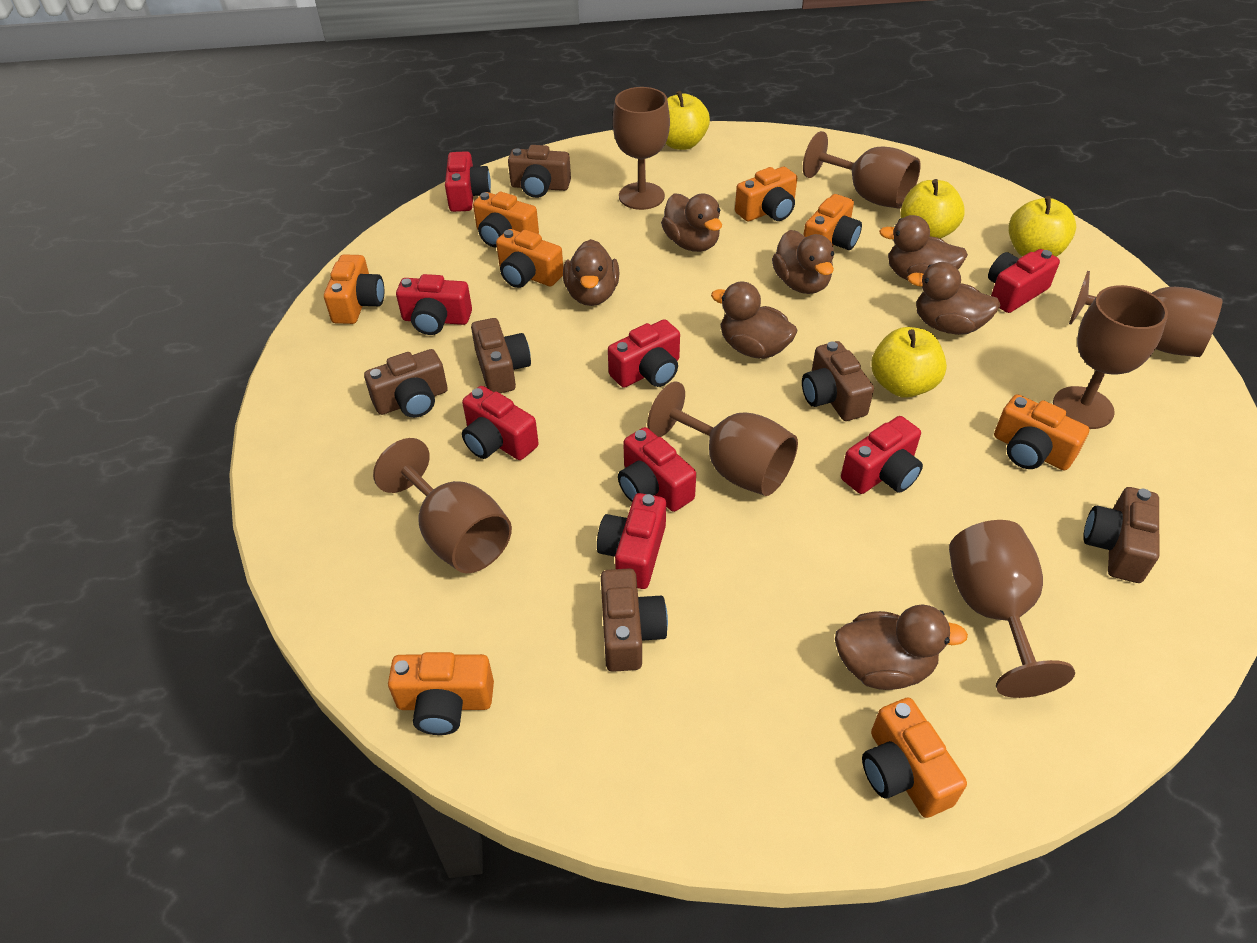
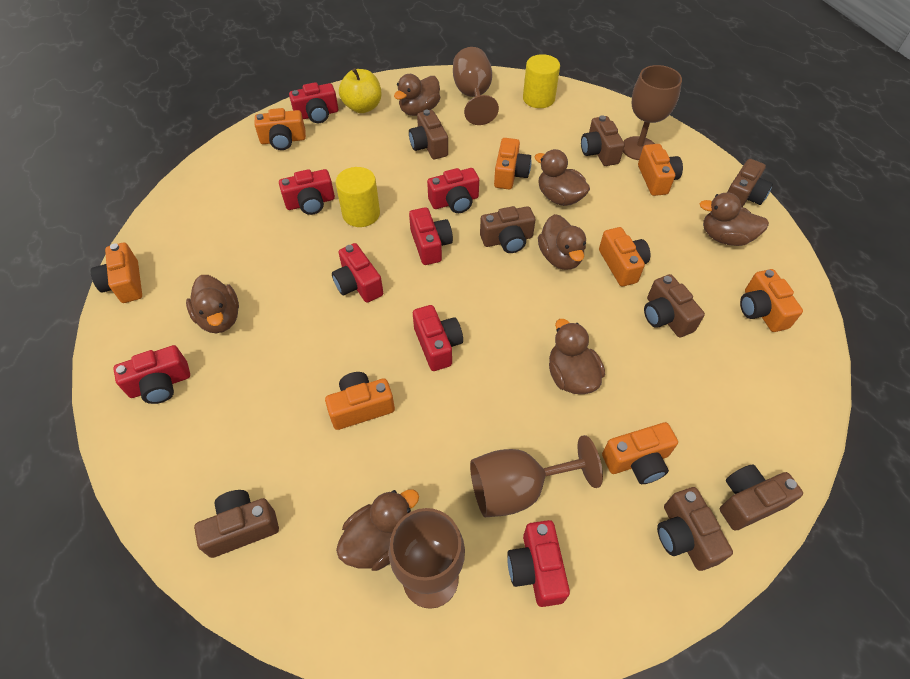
brown camera: 6 -> 8
brown goblet: 7 -> 4
yellow apple: 4 -> 1
yellow cylinder: 0 -> 2

